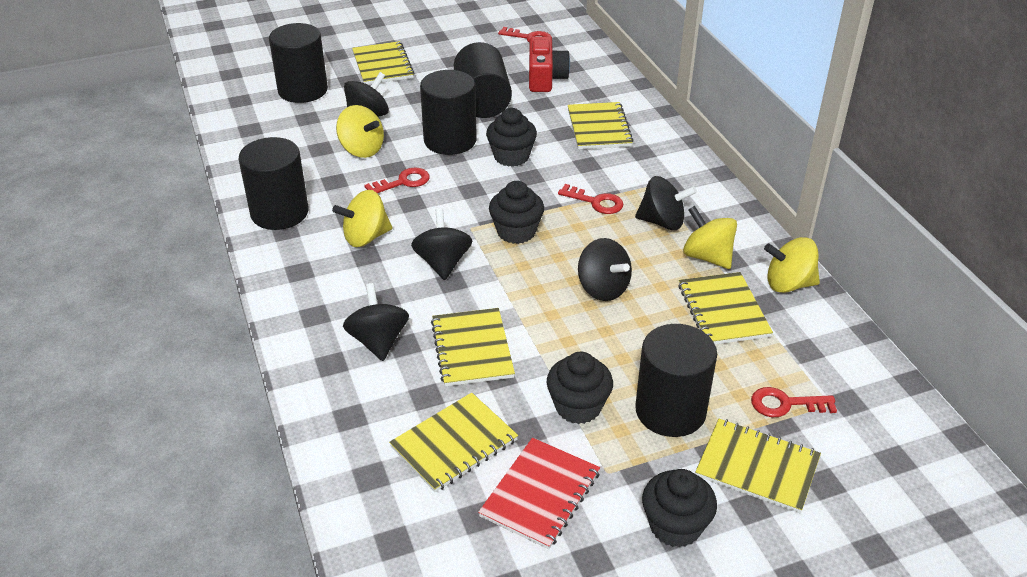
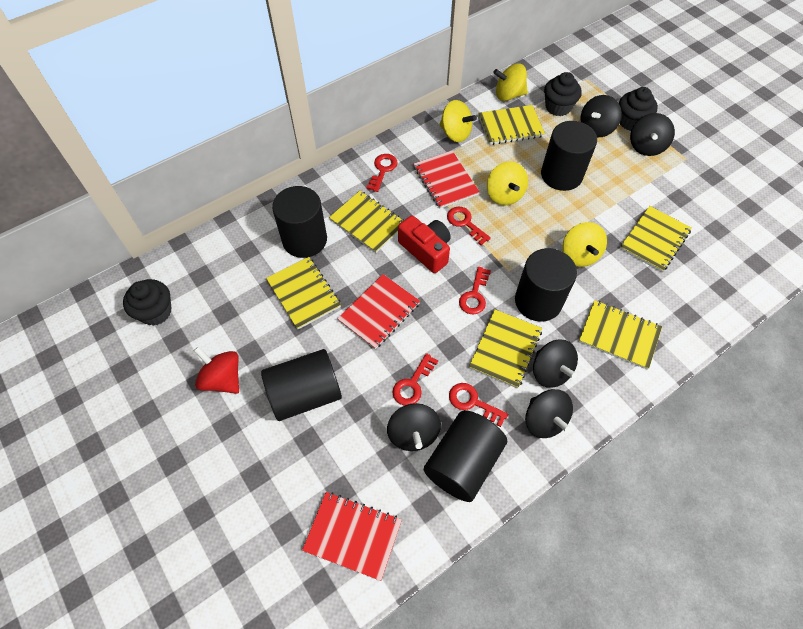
black cupcake: 4 -> 3
red key: 4 -> 5
red notebook: 1 -> 3
red spinning top: 0 -> 1

